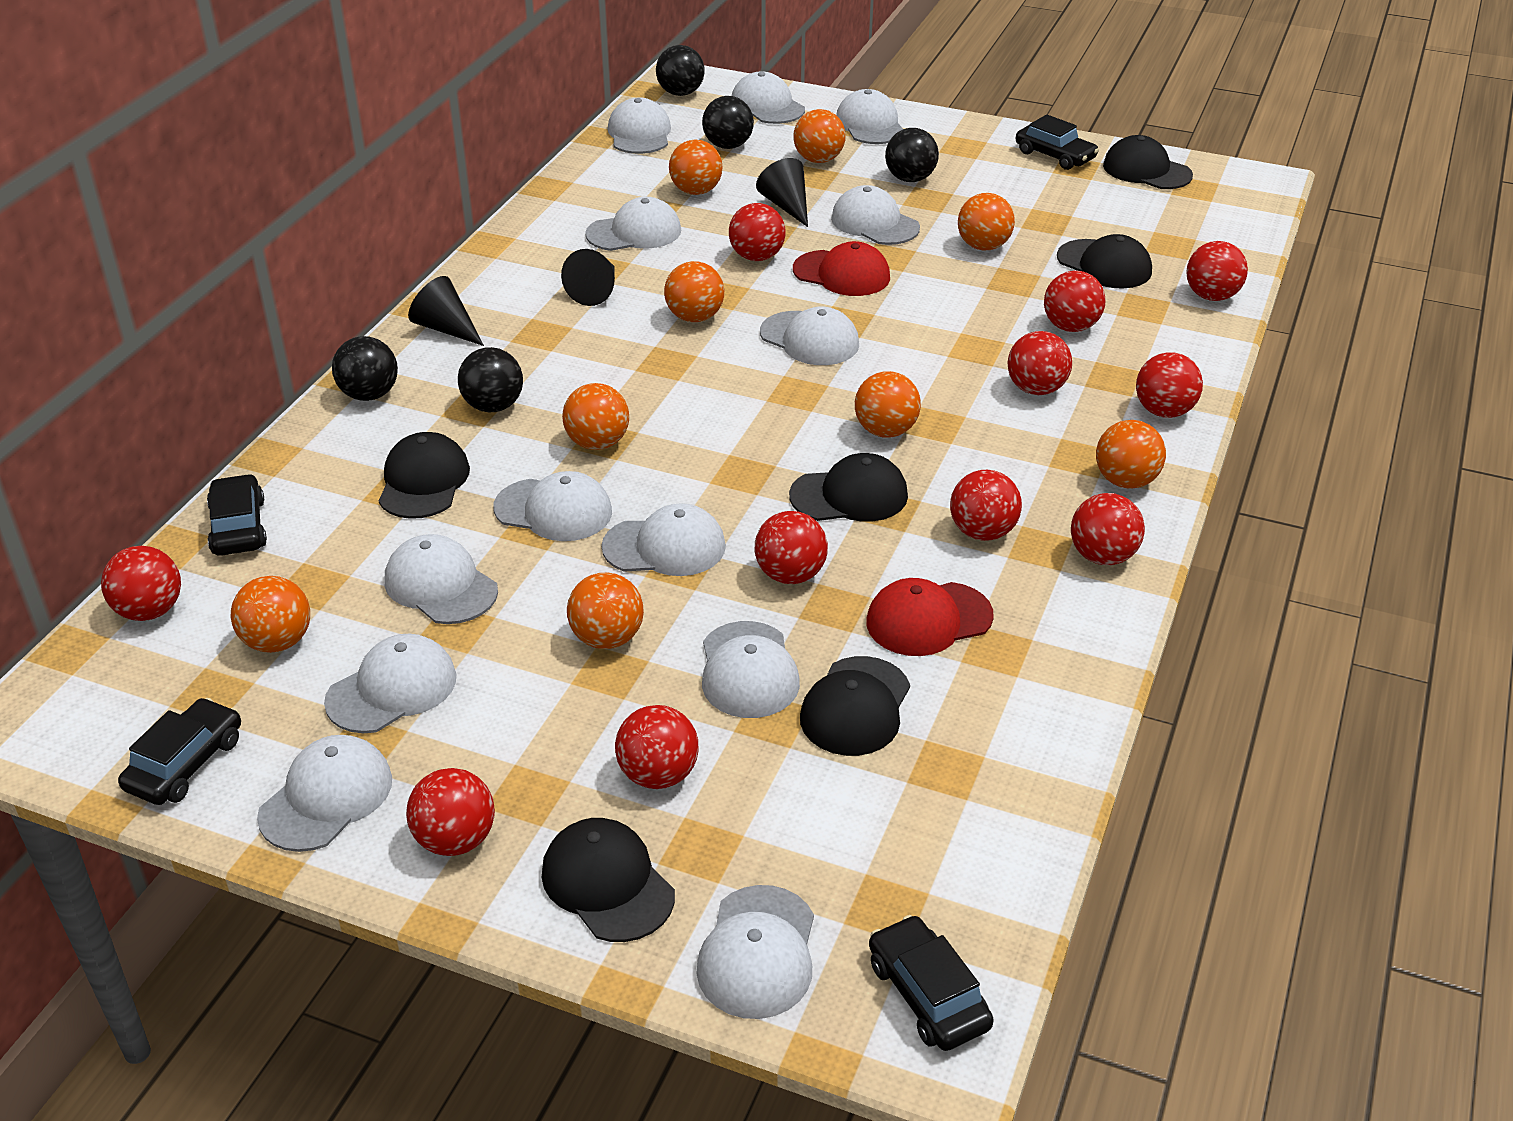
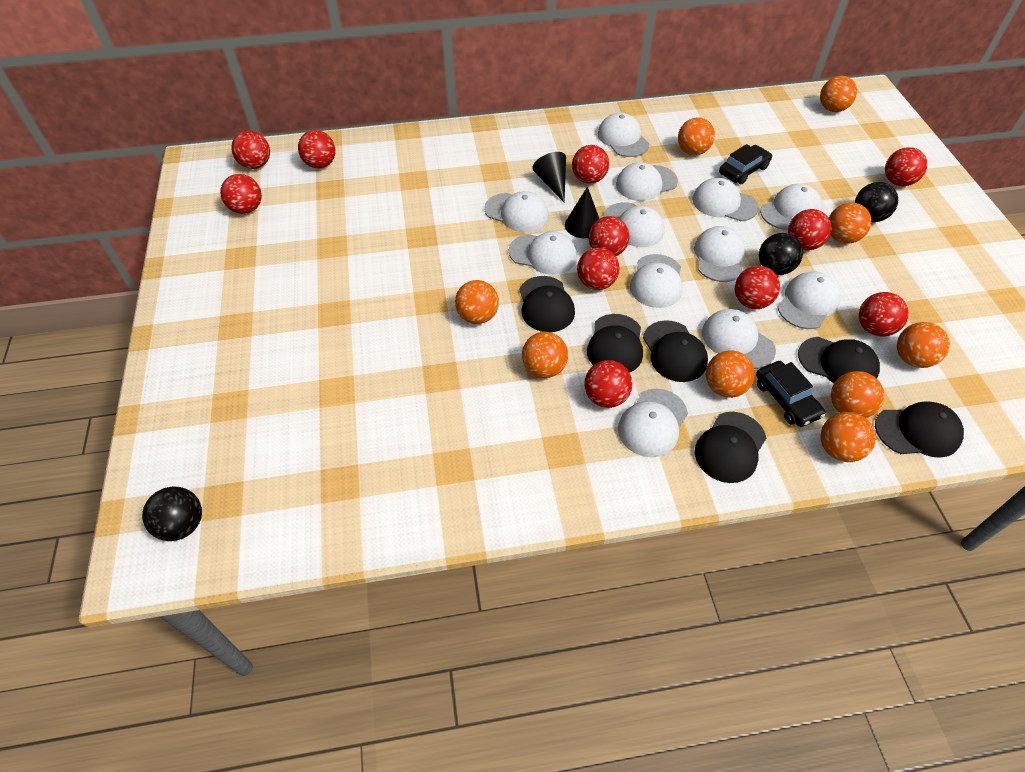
black ball: 5 -> 3
black car: 4 -> 2
black cone: 3 -> 2
red cap: 2 -> 0
white cap: 13 -> 12

